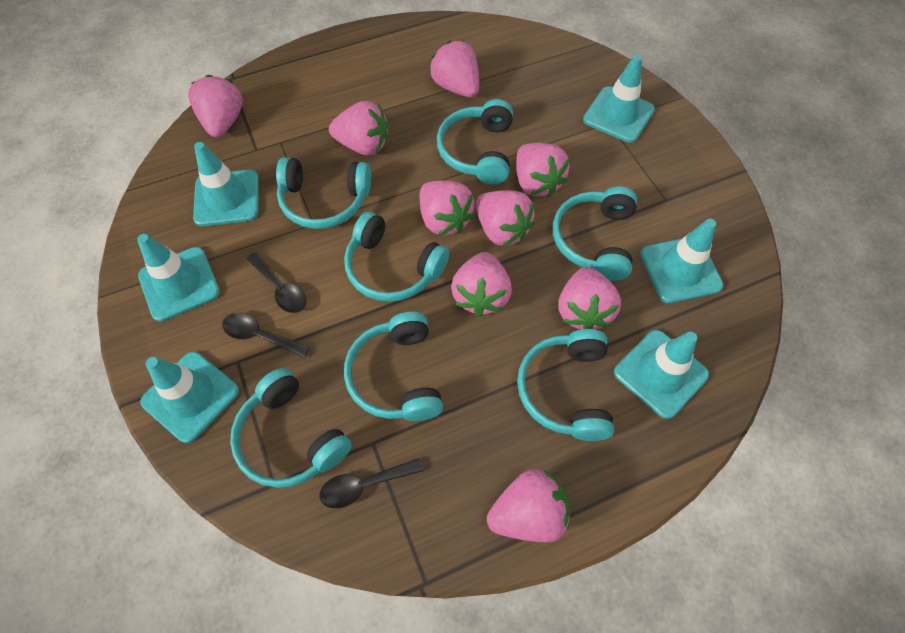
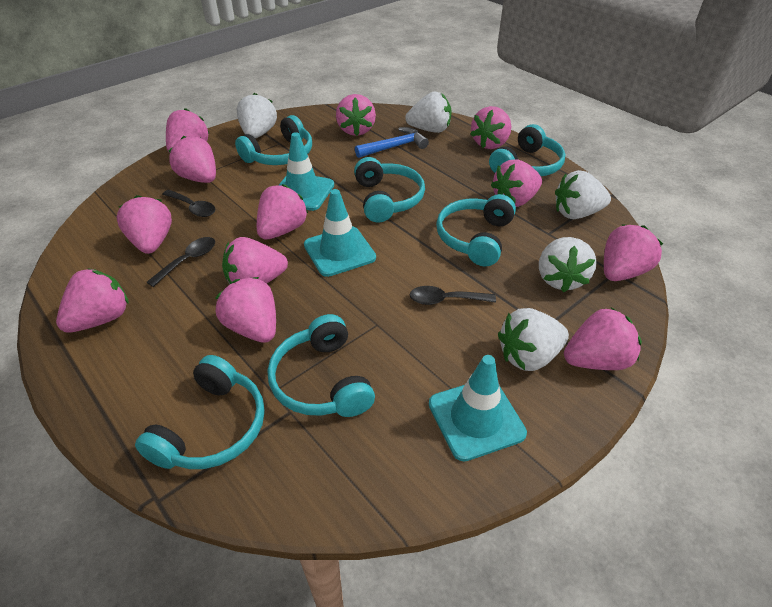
blue hammer: 0 -> 1
pink strawberry: 9 -> 12
turquoise headphones: 7 -> 6
turquoise traffic cone: 6 -> 3
white strawberry: 0 -> 5

